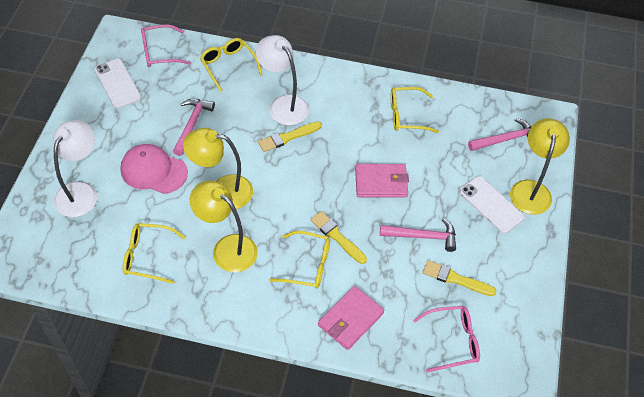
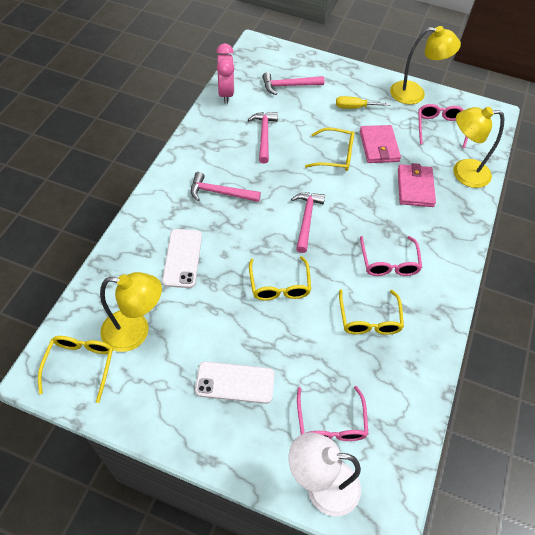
pink cap: 1 -> 0
pink clock: 0 -> 1
pink glasses: 2 -> 3
pink hammer: 3 -> 4
white lamp: 2 -> 1
yellow brush: 3 -> 0
yellow screwdriver: 0 -> 1

